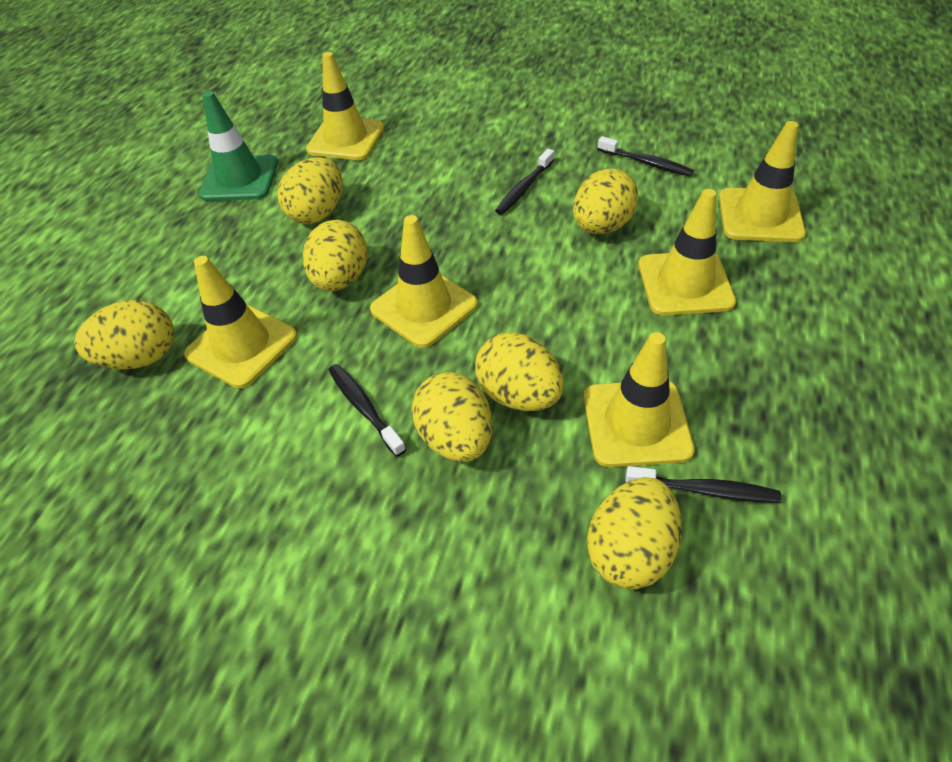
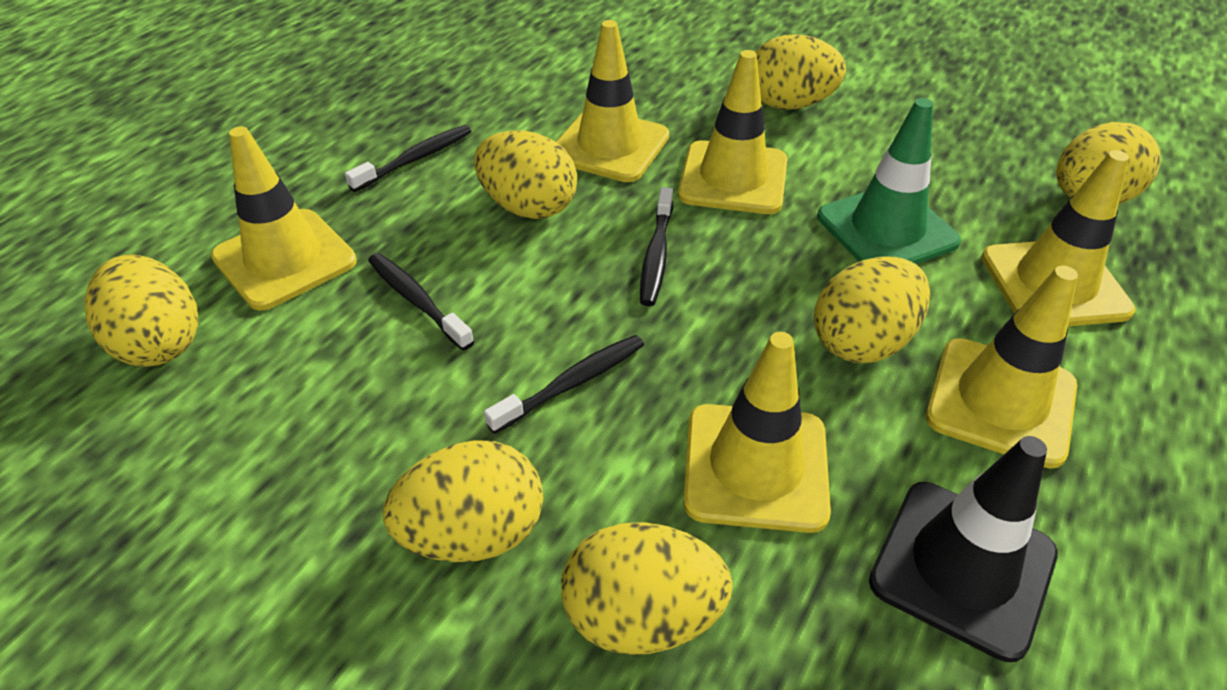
black traffic cone: 0 -> 1

